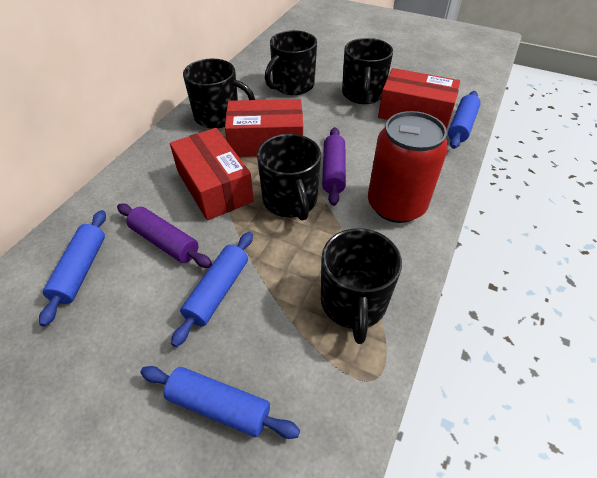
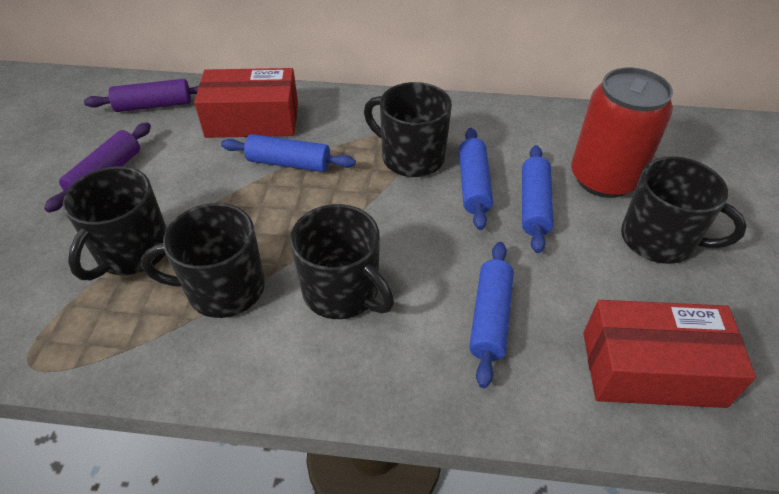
red box: 3 -> 2

